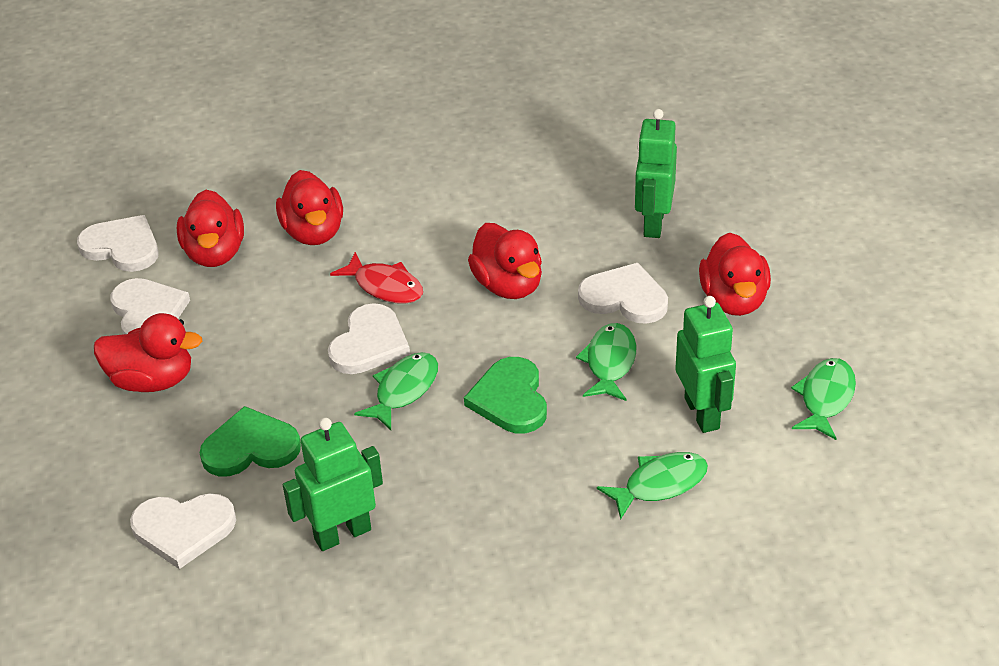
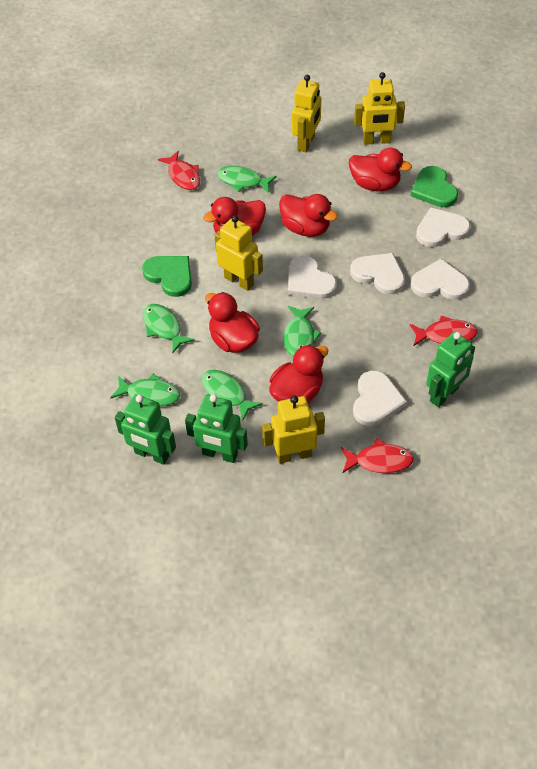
green fish: 4 -> 5
red fish: 1 -> 3
yellow robot: 0 -> 4

